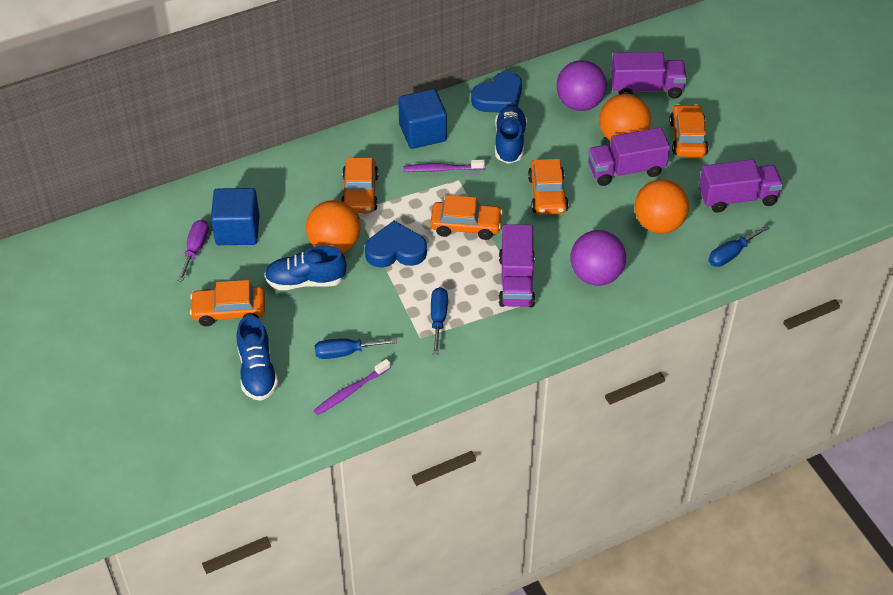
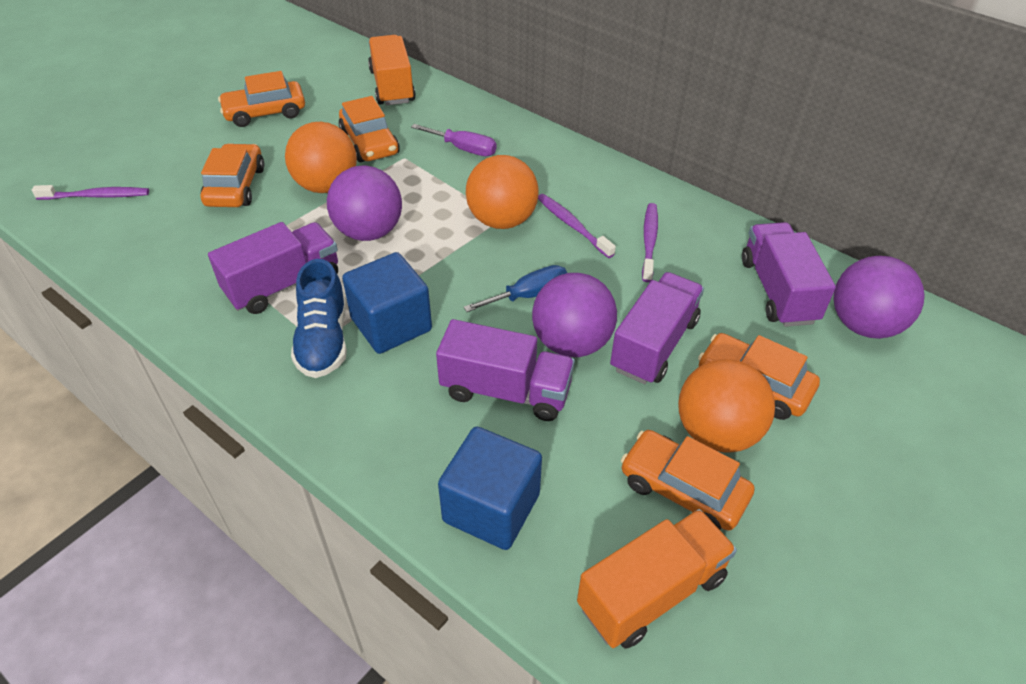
blue heart: 2 -> 0
blue screwdriver: 3 -> 1
blue shoe: 3 -> 1
orange truck: 0 -> 2
purple ball: 2 -> 3
purple toothbrush: 2 -> 3

